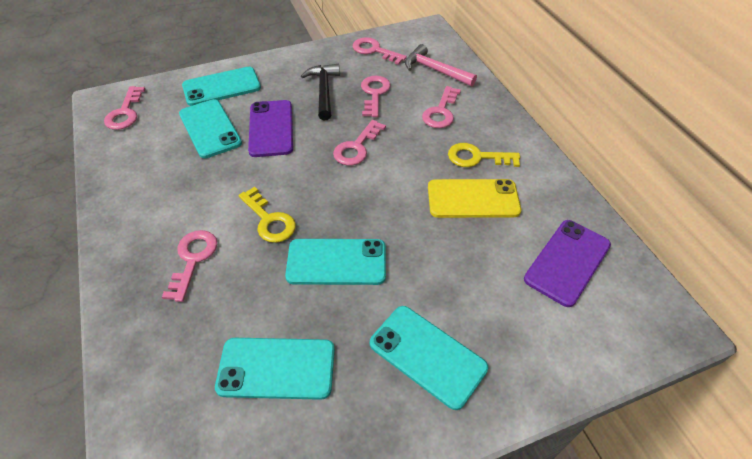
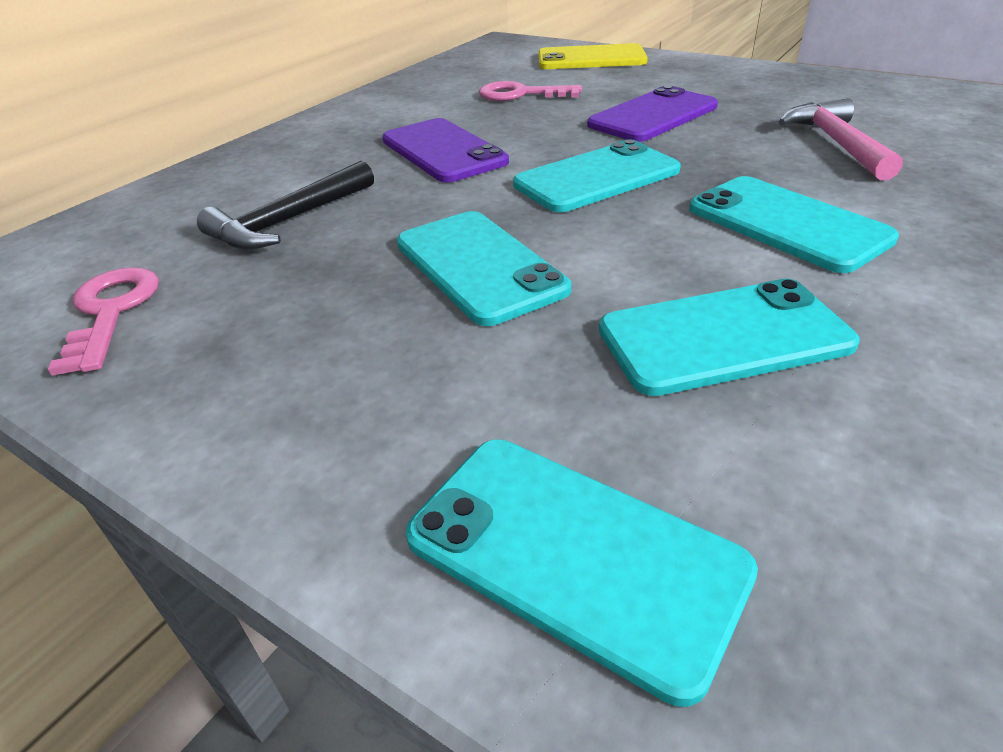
pink key: 6 -> 2
yellow key: 2 -> 0

